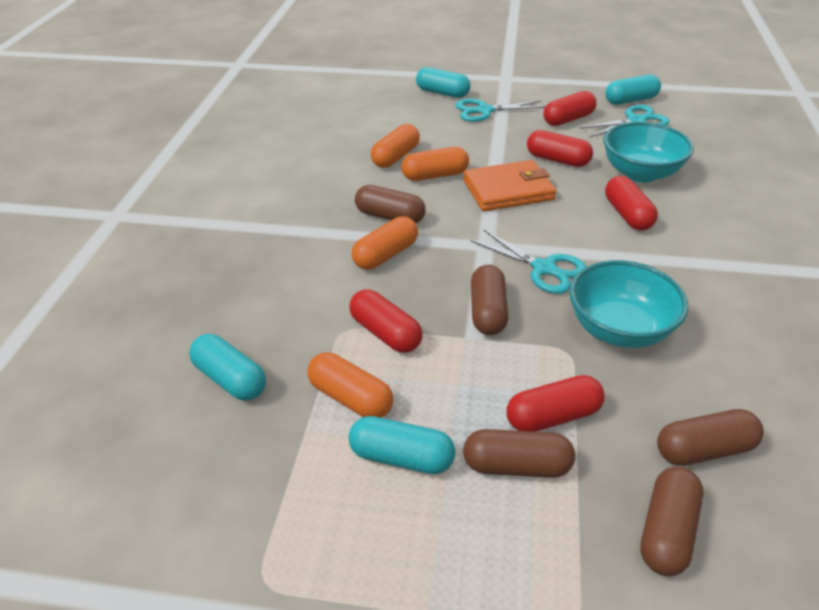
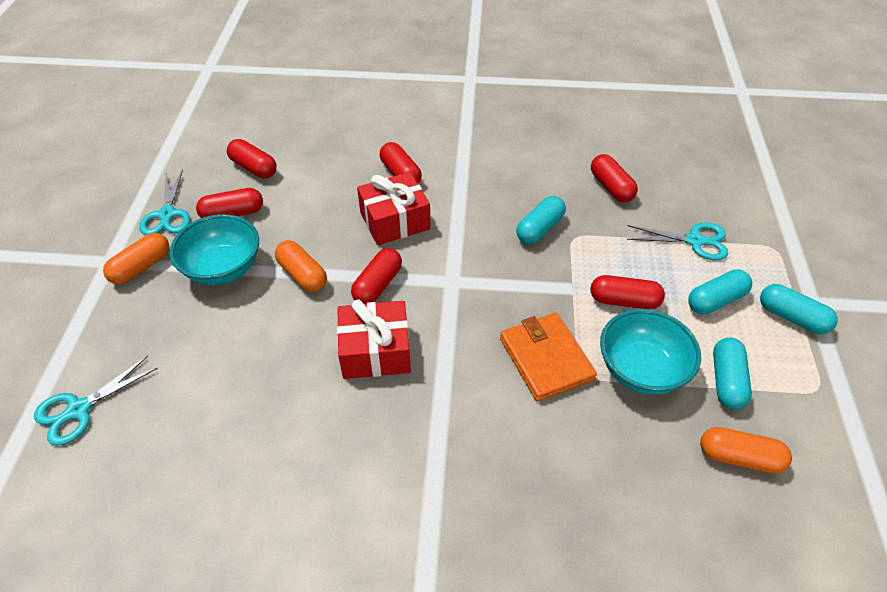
brown capsule: 5 -> 0
orange capsule: 4 -> 3
red capsule: 5 -> 6
red gift: 0 -> 2

